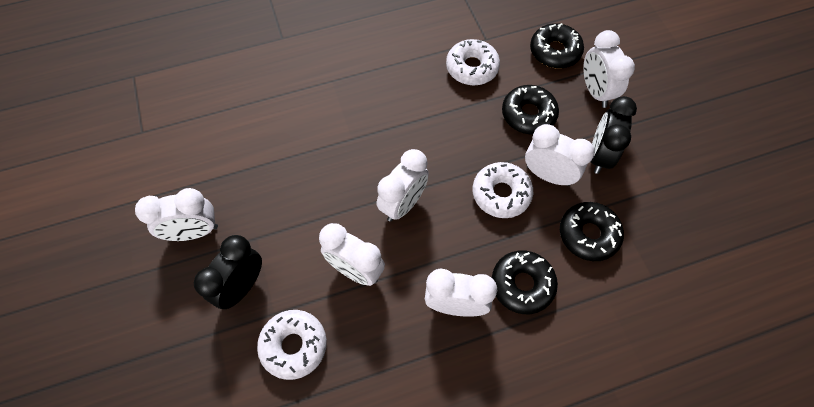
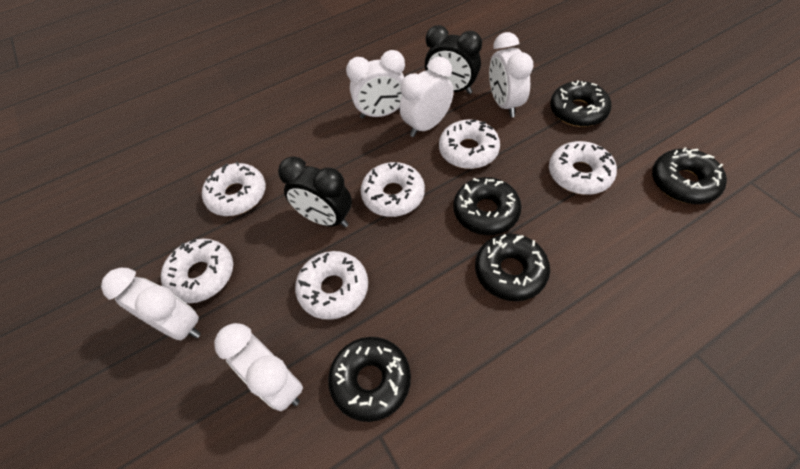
black donut: 4 -> 5
white clock: 6 -> 5
white donut: 3 -> 6

